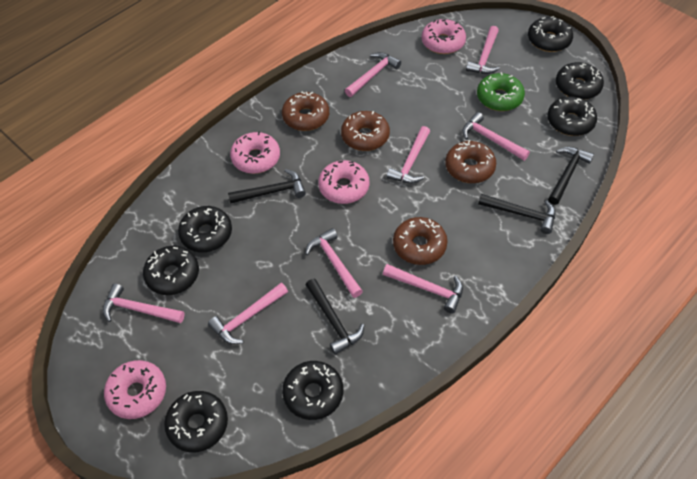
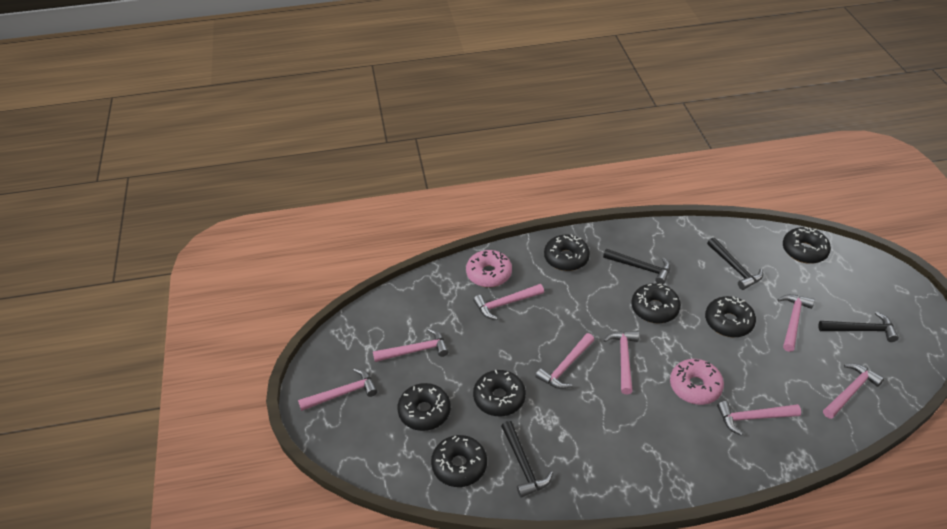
brown donut: 4 -> 0
green donut: 1 -> 0
pink donut: 4 -> 2

